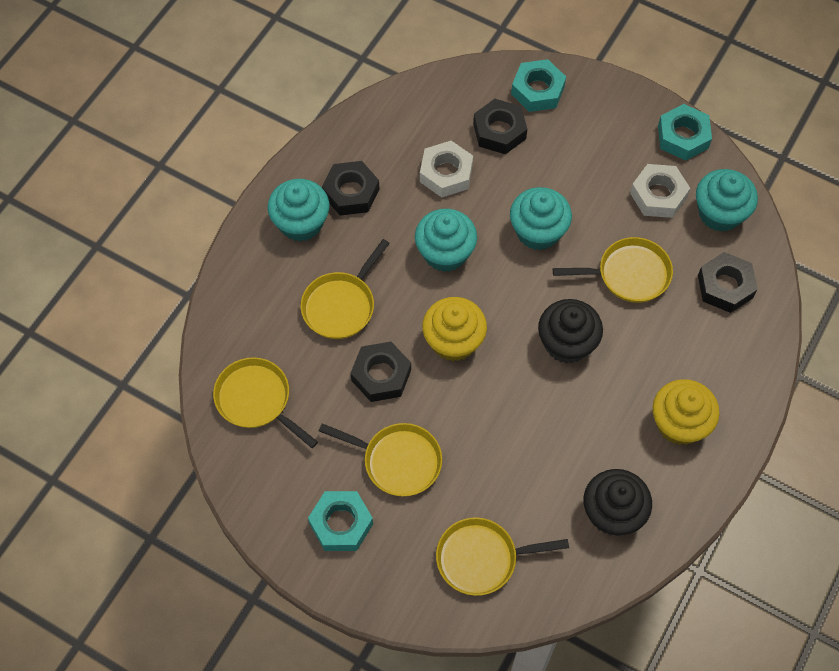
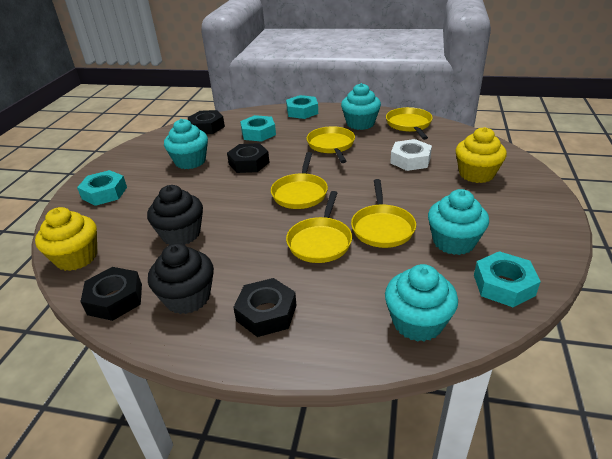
turquoise nut: 3 -> 4
white nut: 2 -> 1

